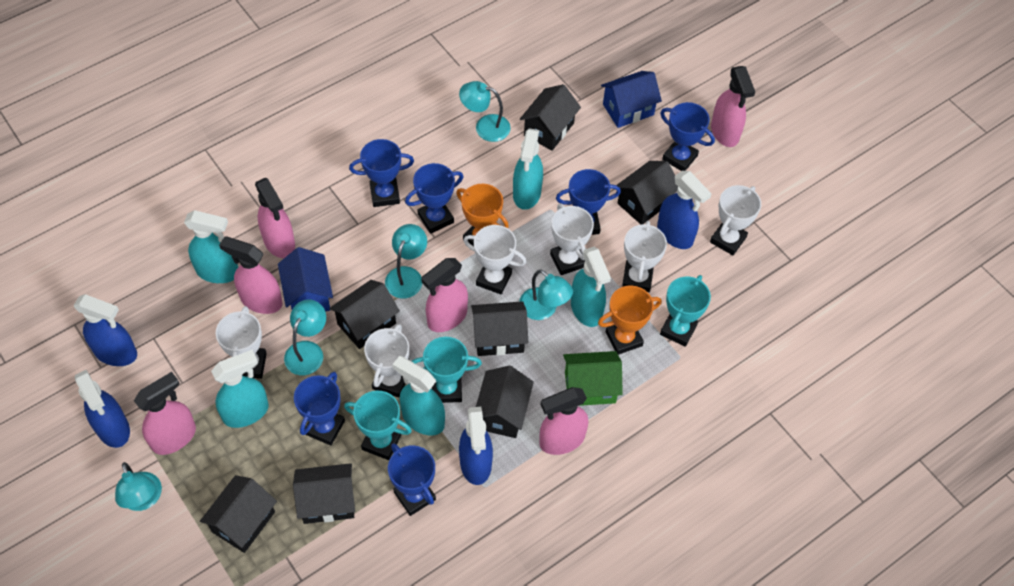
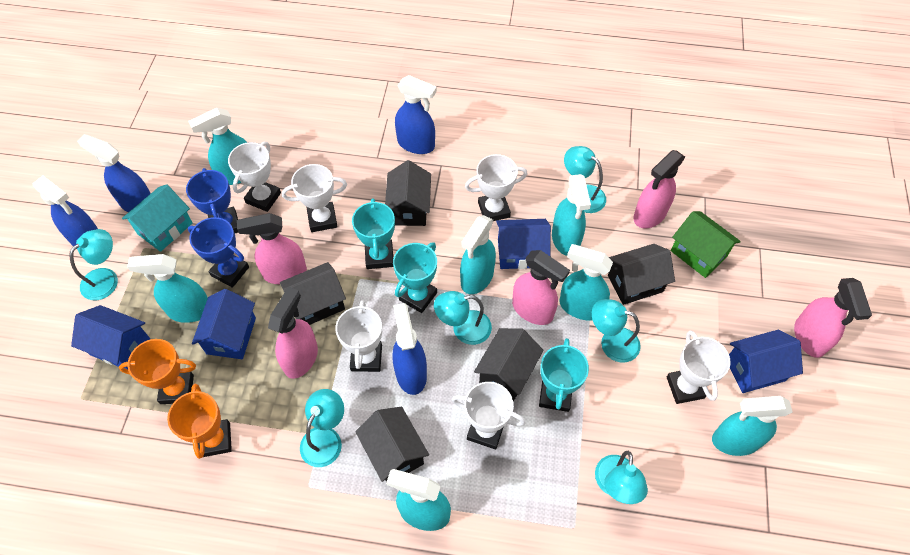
black house: 7 -> 5
blue house: 2 -> 4
blue trophy: 6 -> 2
pink spray bottle: 6 -> 5
turquoise house: 0 -> 1
turquoise lamp: 5 -> 6
turquoise spray bottle: 5 -> 7

